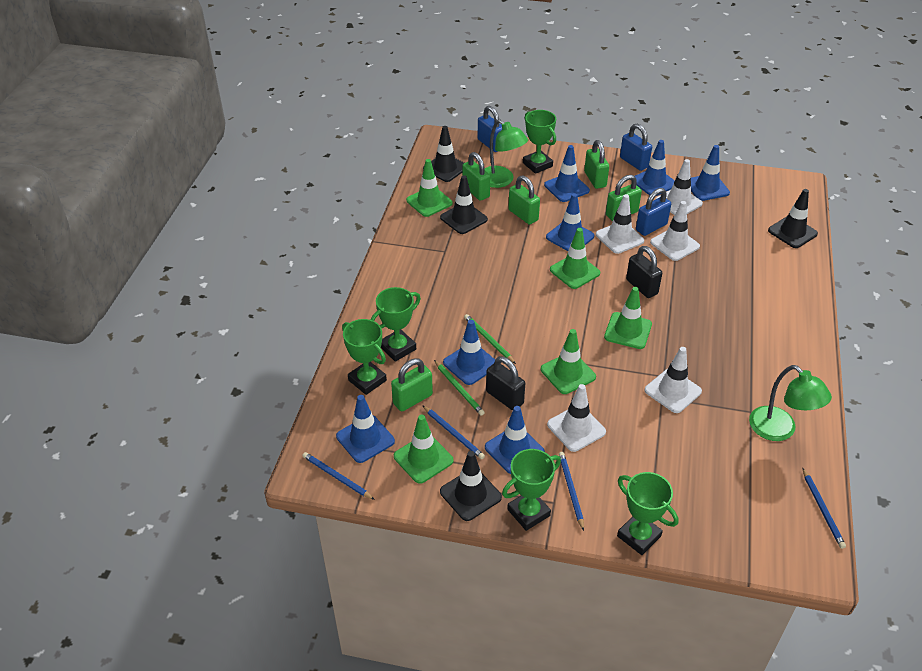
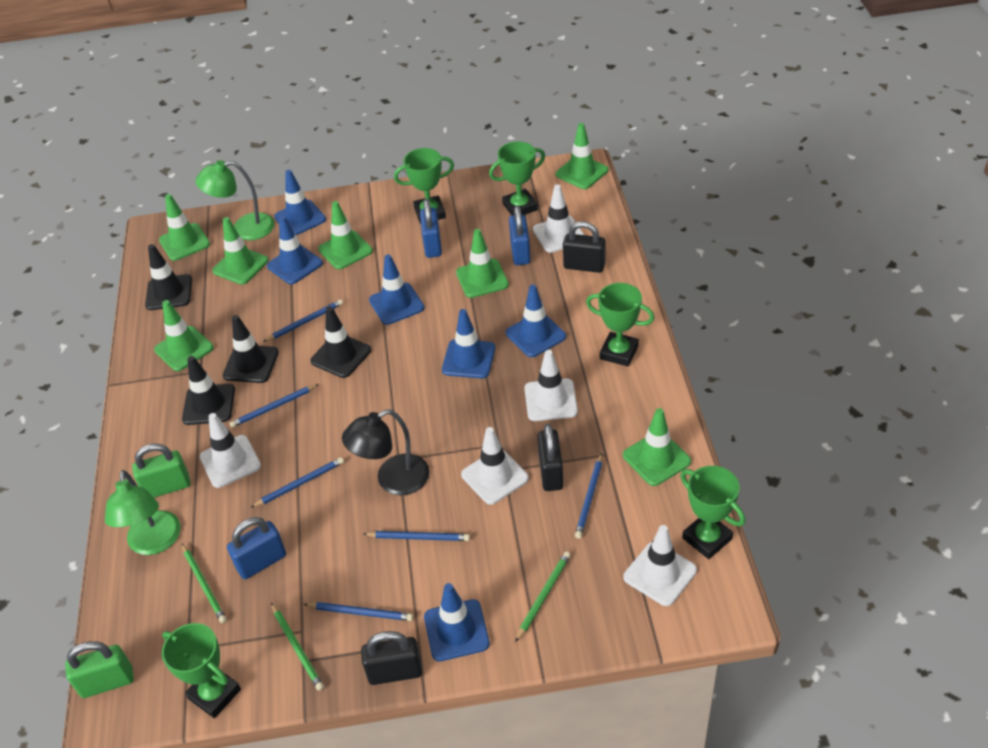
black lamp: 0 -> 1
black padlock: 2 -> 3
blue pencil: 4 -> 6
blue traffic cone: 7 -> 6
green padlock: 5 -> 2
green pencil: 2 -> 3
green traffic cone: 5 -> 7

